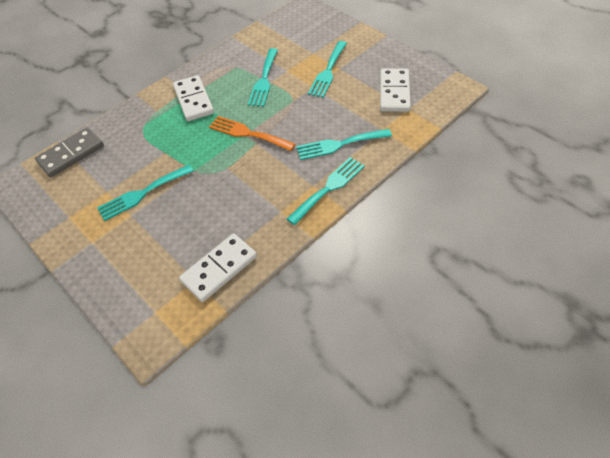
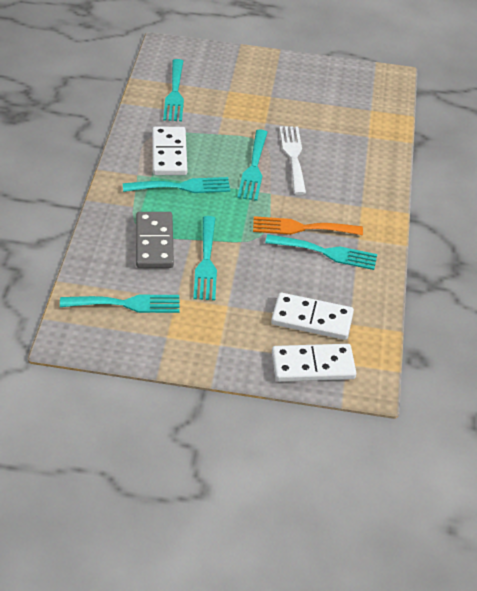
turquoise fork: 5 -> 6
white fork: 0 -> 1

